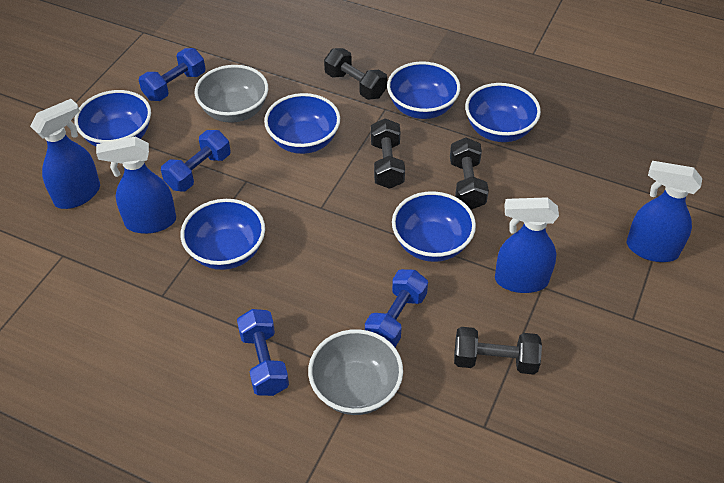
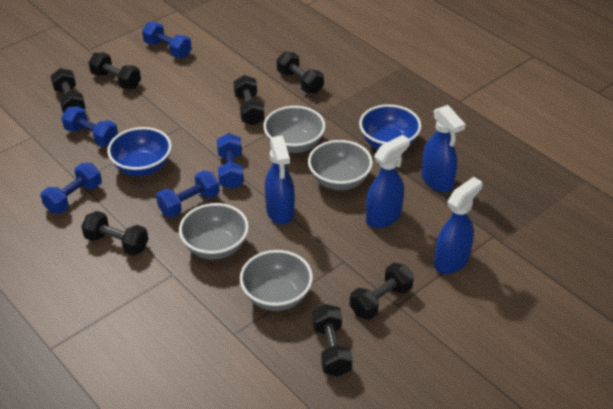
black dumbbell: 4 -> 7
blue bowl: 6 -> 2
blue dumbbell: 4 -> 5
grey bowl: 2 -> 4

